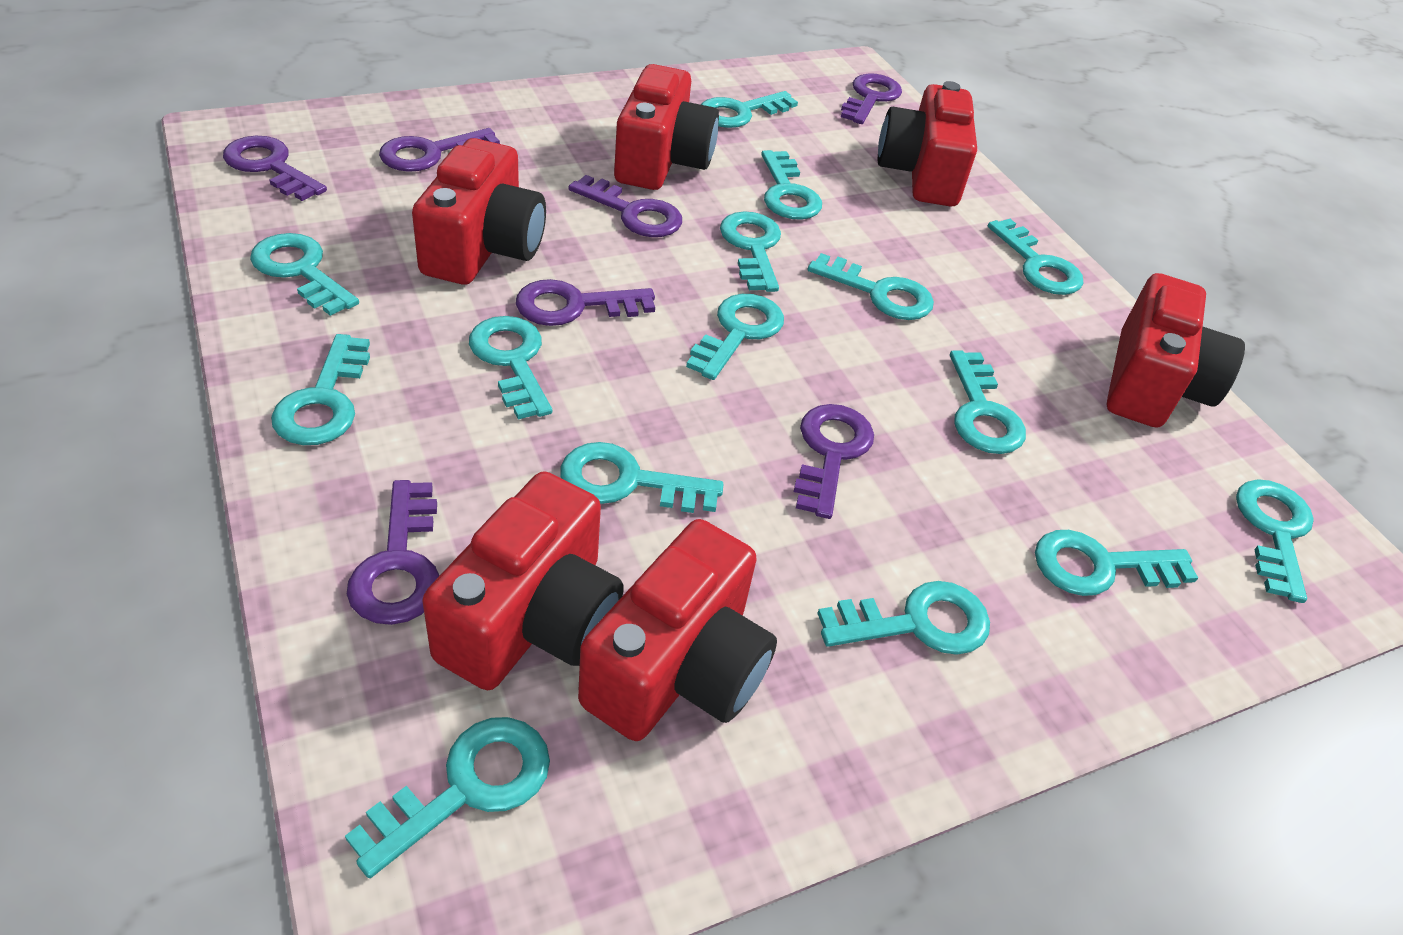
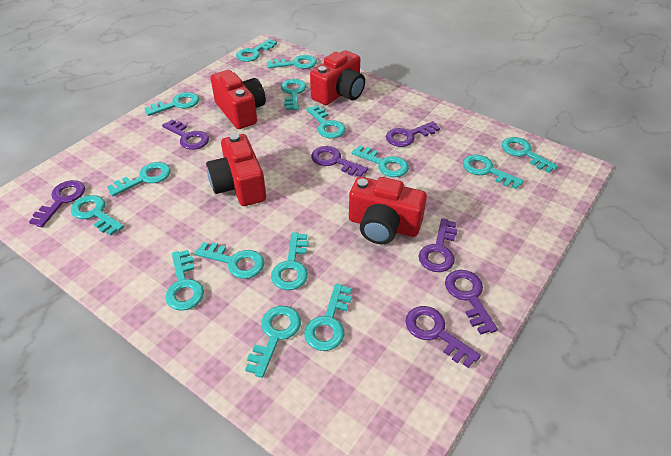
red camera: 6 -> 4

